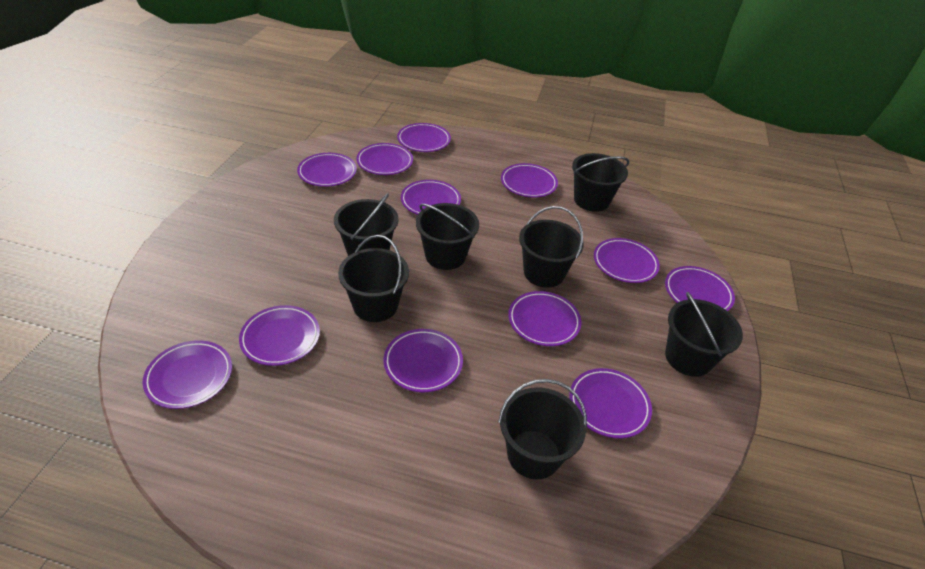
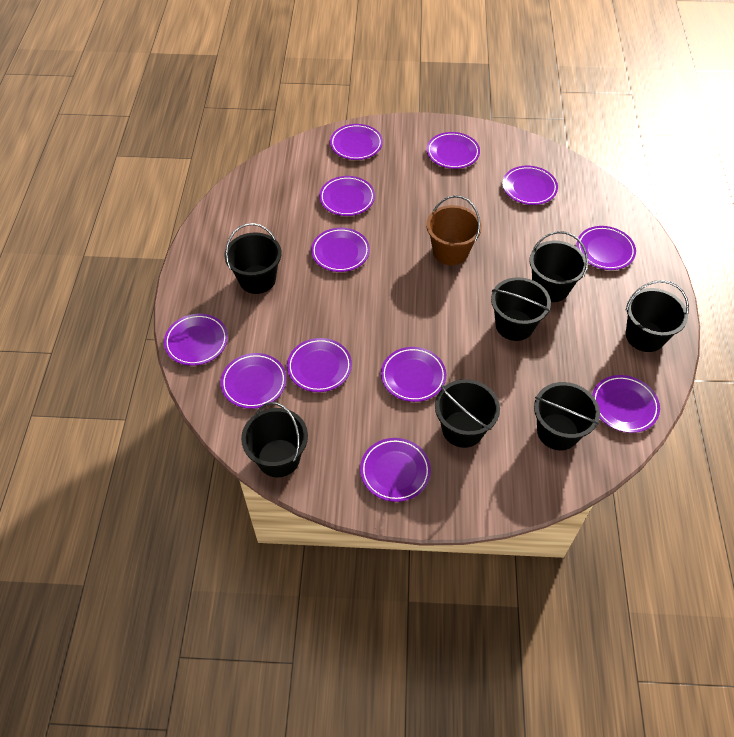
brown bucket: 0 -> 1

